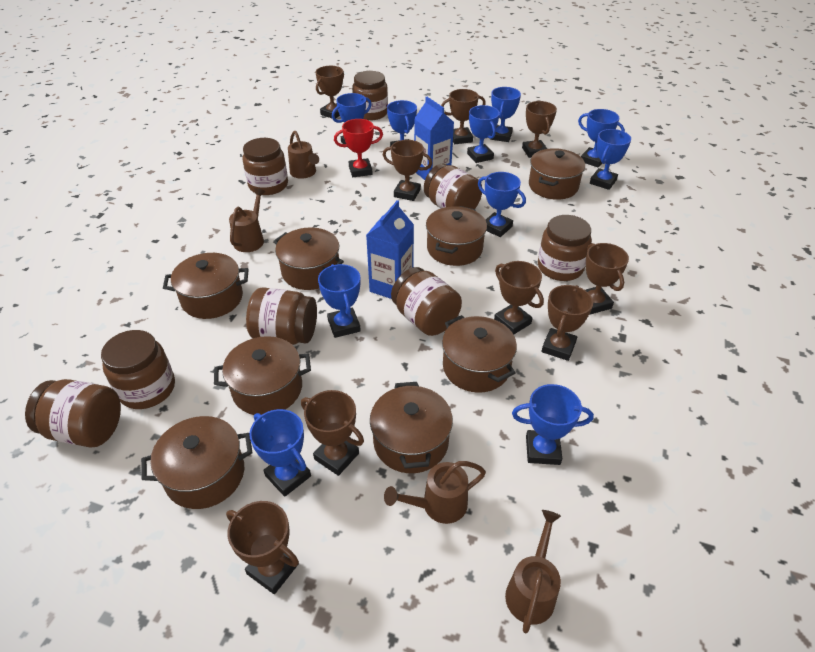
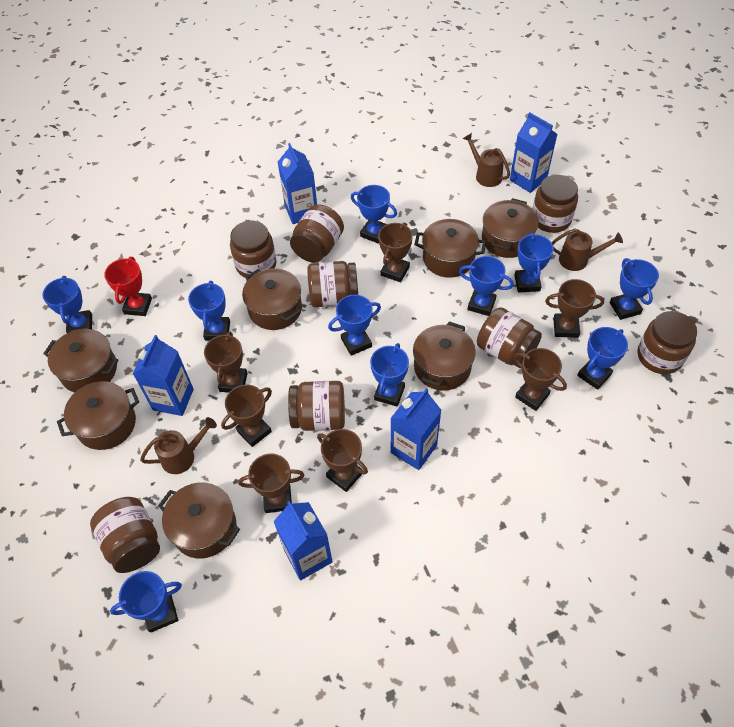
blue carton: 2 -> 5
brown pot: 8 -> 7
brown trophy: 9 -> 7
brown watering can: 4 -> 3

